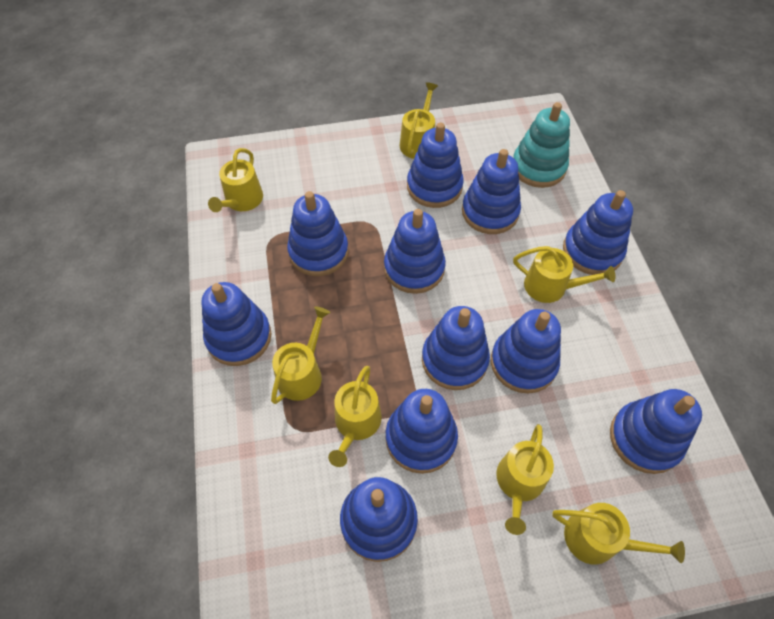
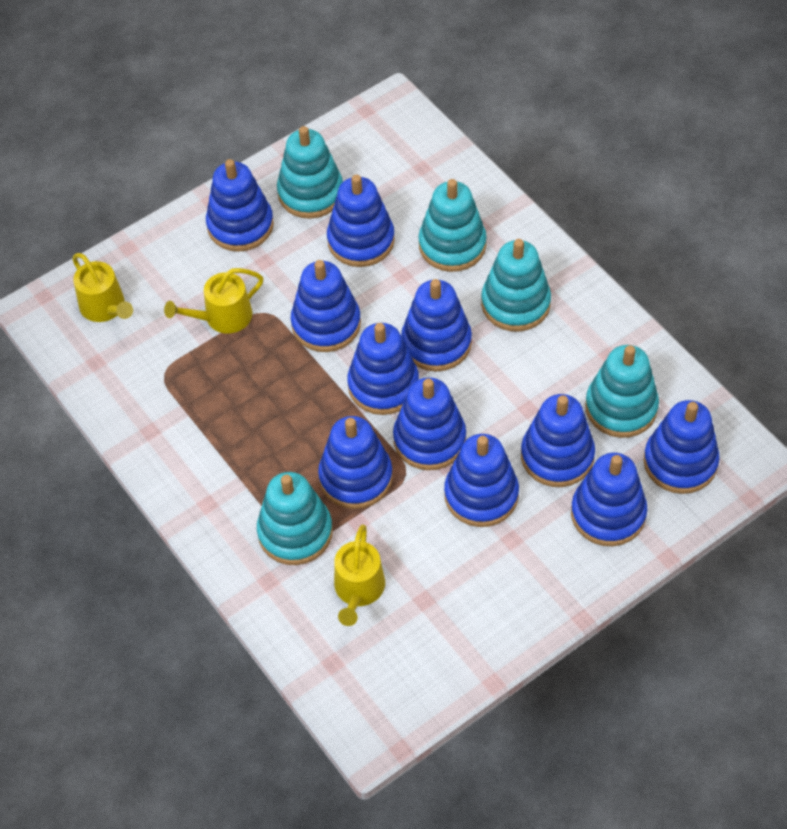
turquoise stacking toy: 1 -> 5
yellow watering can: 7 -> 3

